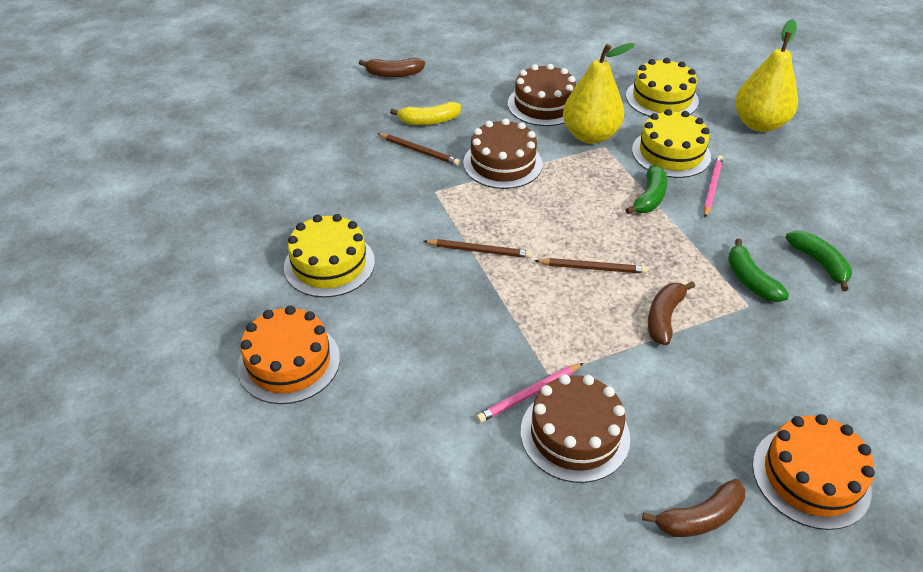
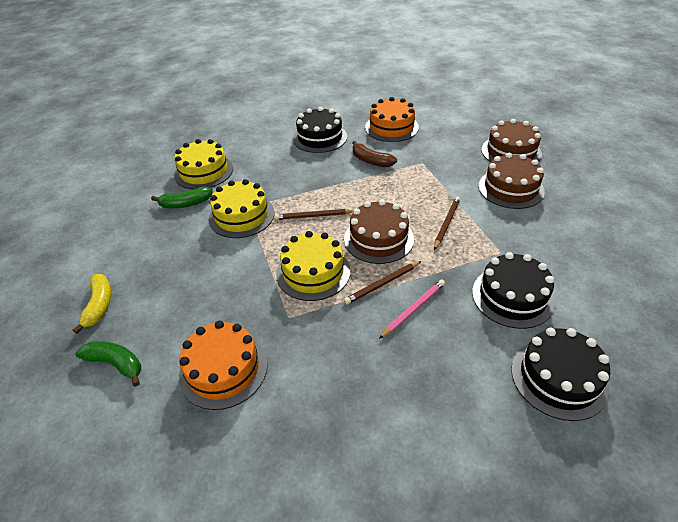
black cake: 0 -> 3
brown banana: 3 -> 1
green banana: 3 -> 2
pink pencil: 2 -> 1
yellow pear: 2 -> 0

